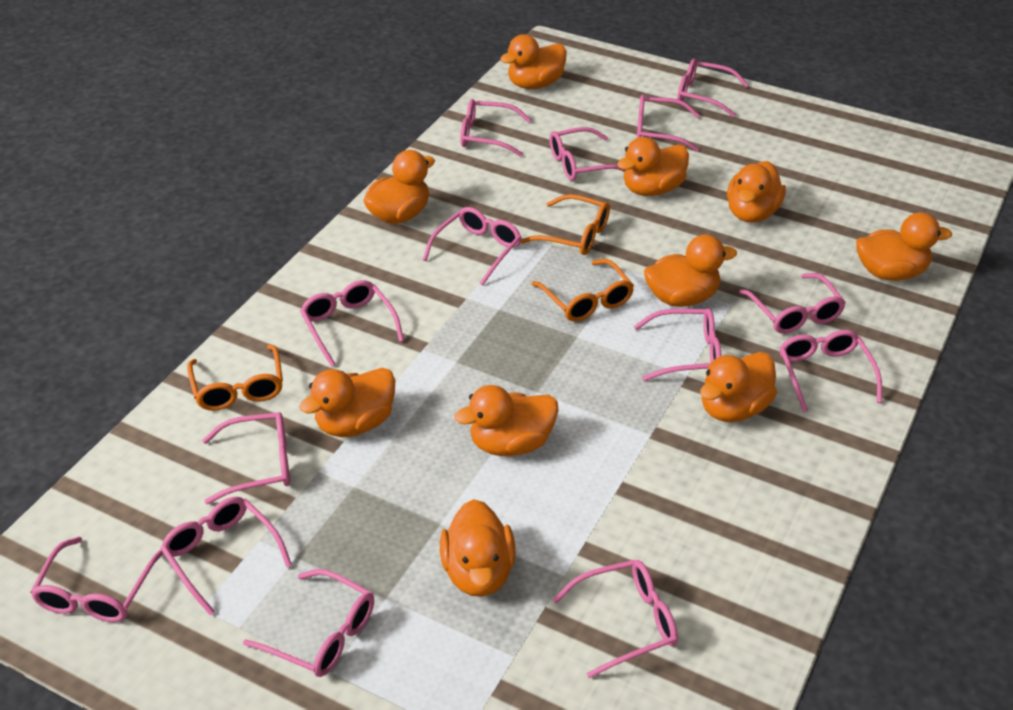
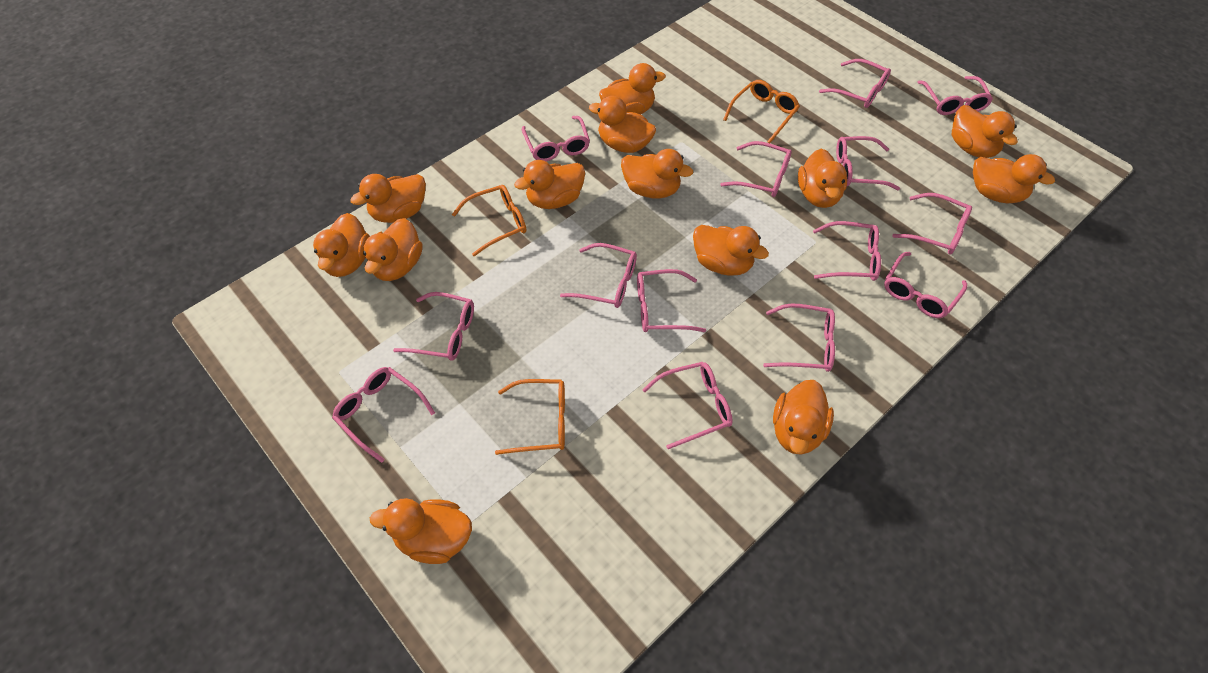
orange duck: 10 -> 13

